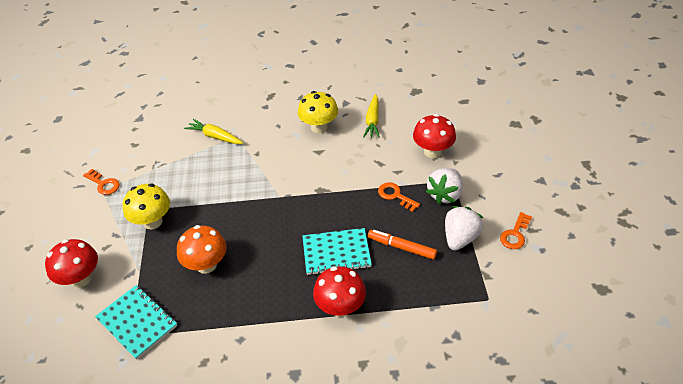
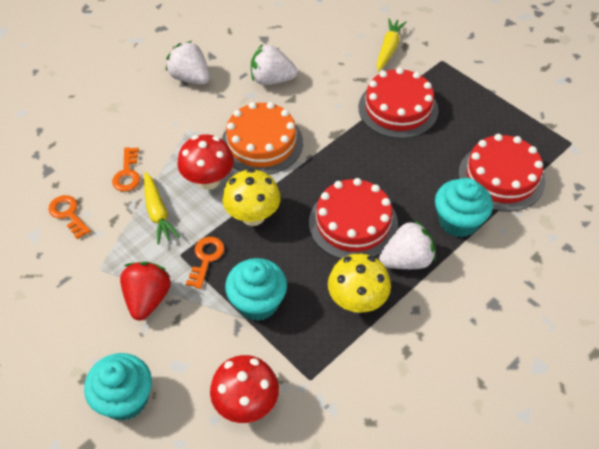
orange cake: 0 -> 1
orange marker: 1 -> 0
orange mushroom: 1 -> 0
red cake: 0 -> 3
red mushroom: 3 -> 2
red strawberry: 0 -> 1
turquoise cupcake: 0 -> 3
turquoise notebook: 2 -> 0
white strawberry: 2 -> 3

